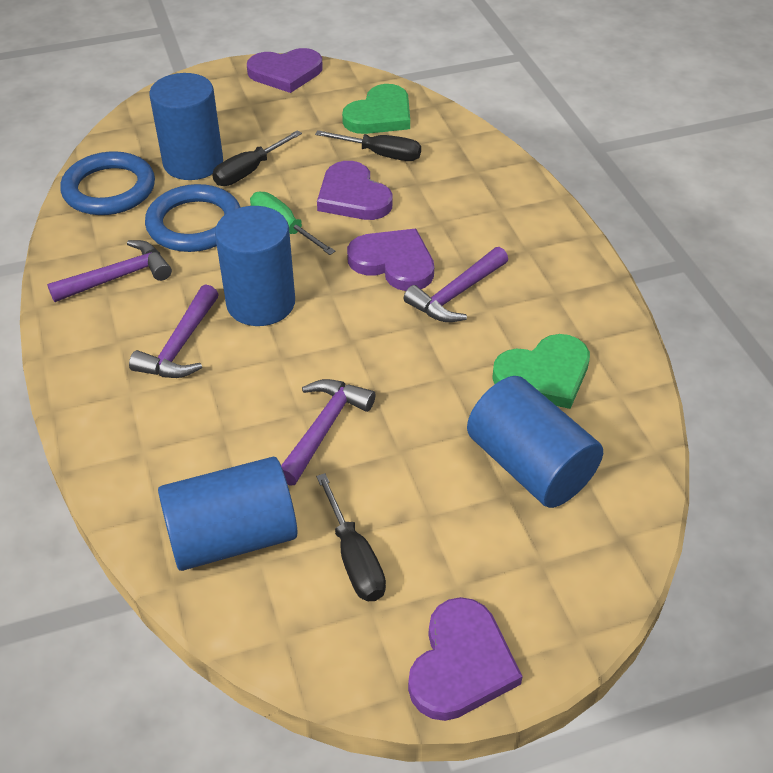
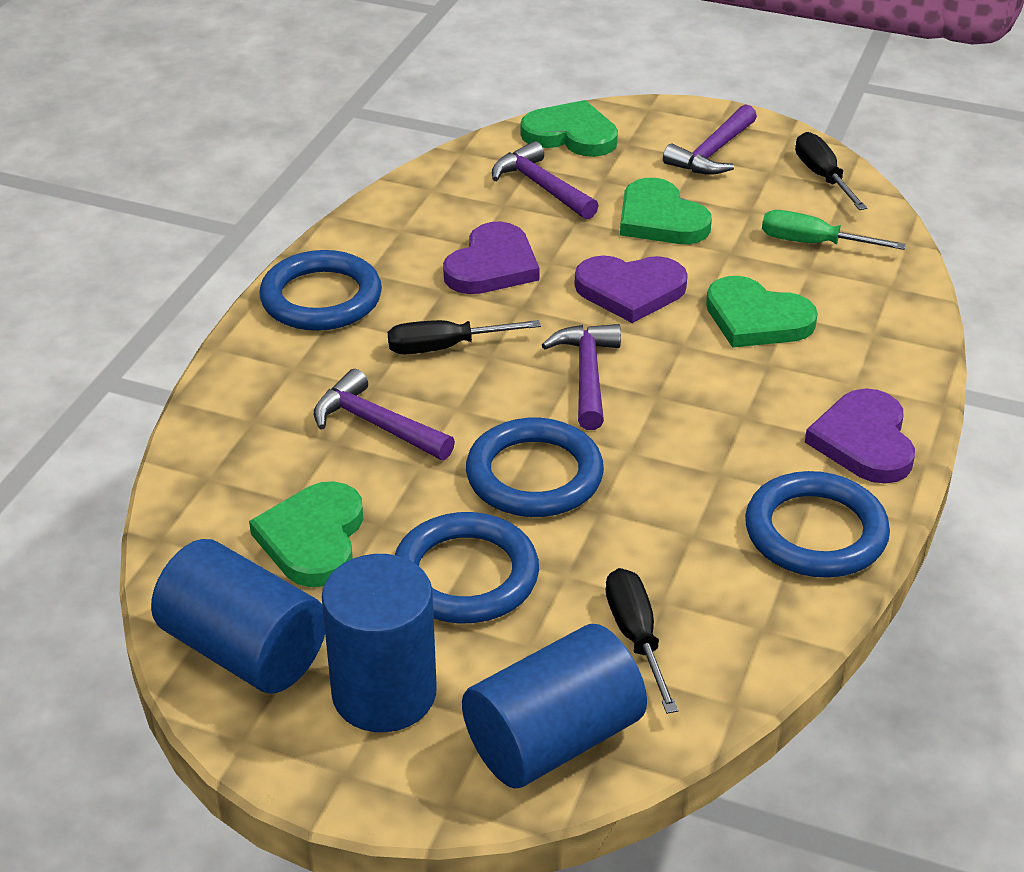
blue cylinder: 4 -> 3
blue ring: 2 -> 4
green heart: 2 -> 4
purple heart: 4 -> 3

